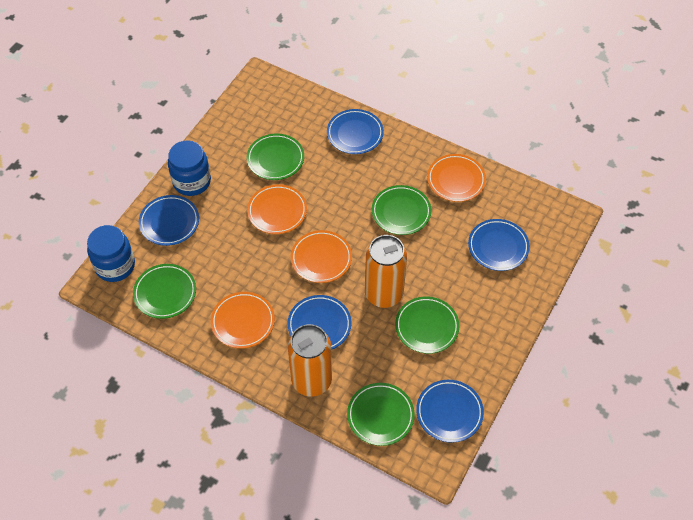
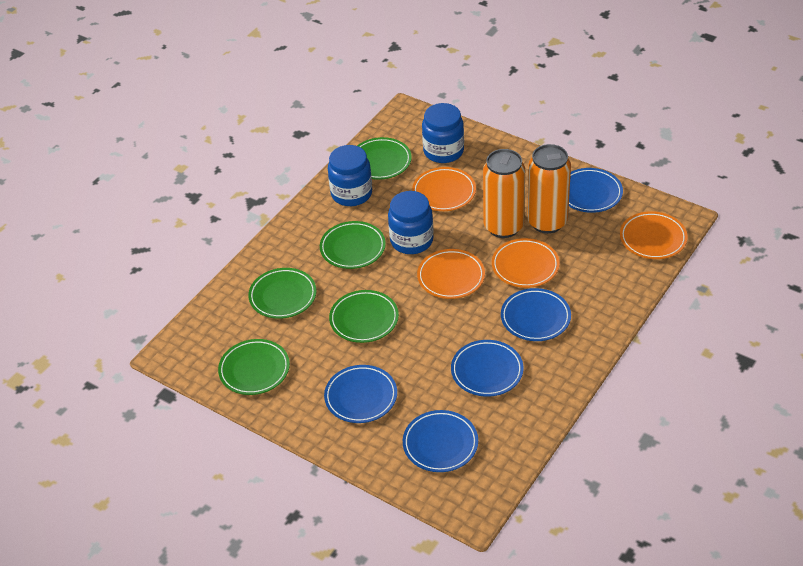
blue jar: 2 -> 3

